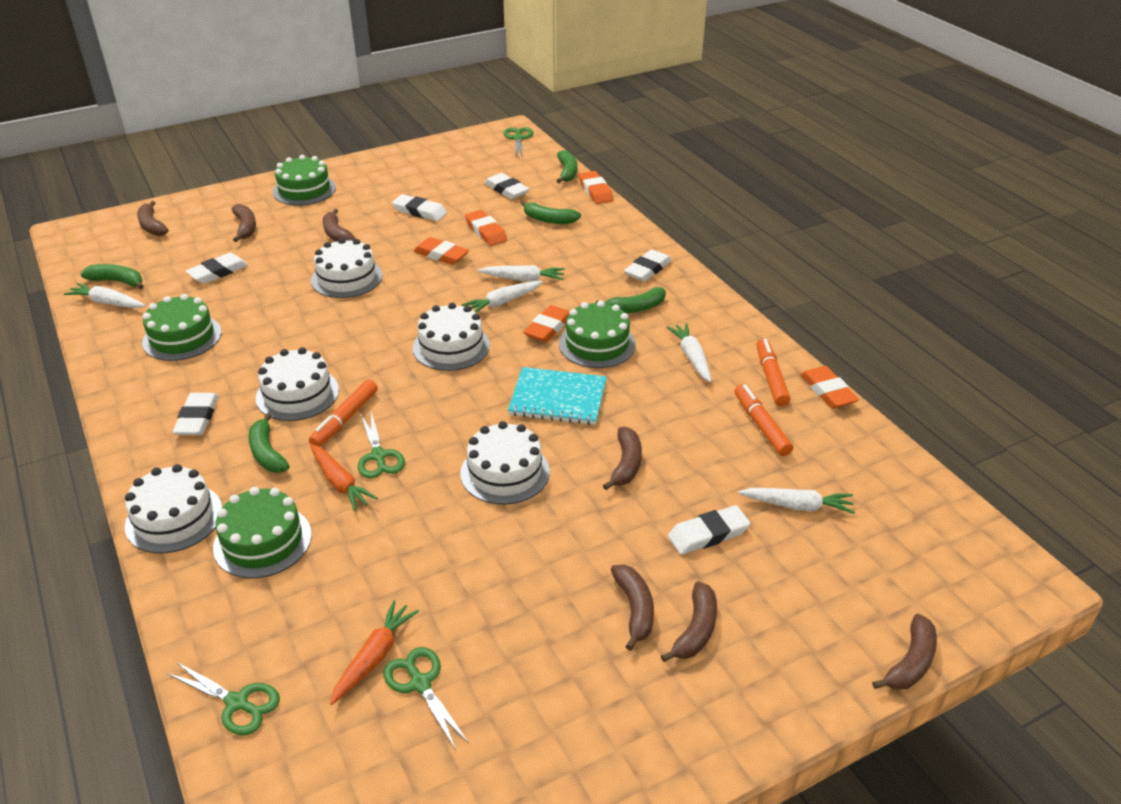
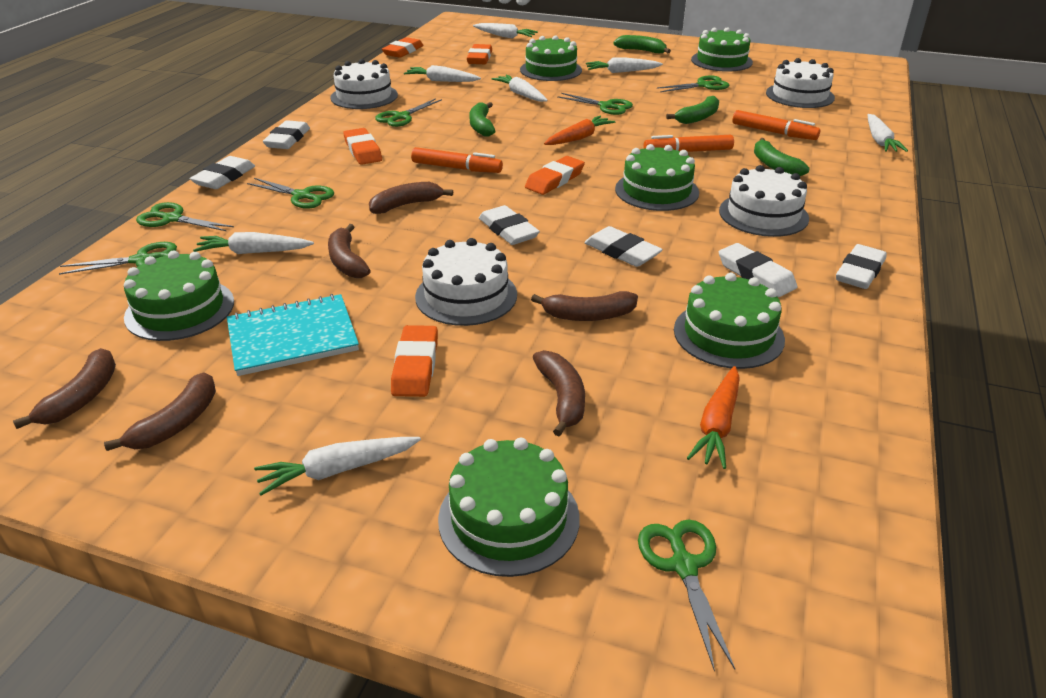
brown banana: 7 -> 6
green banana: 5 -> 4
green cake: 4 -> 6
green scissors: 4 -> 7
white cake: 5 -> 4
white carrot: 5 -> 7

